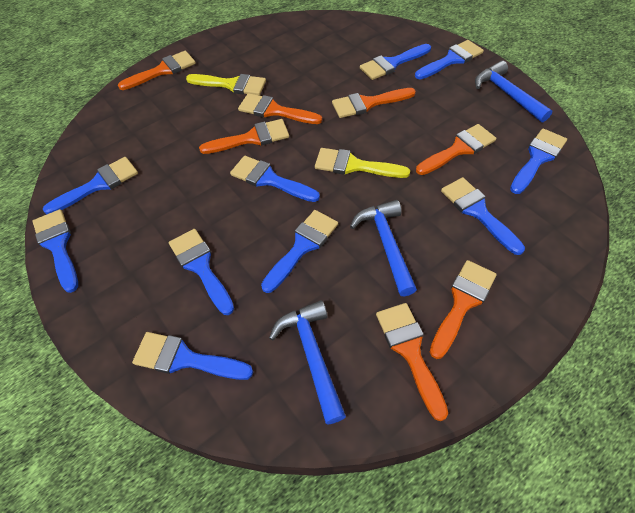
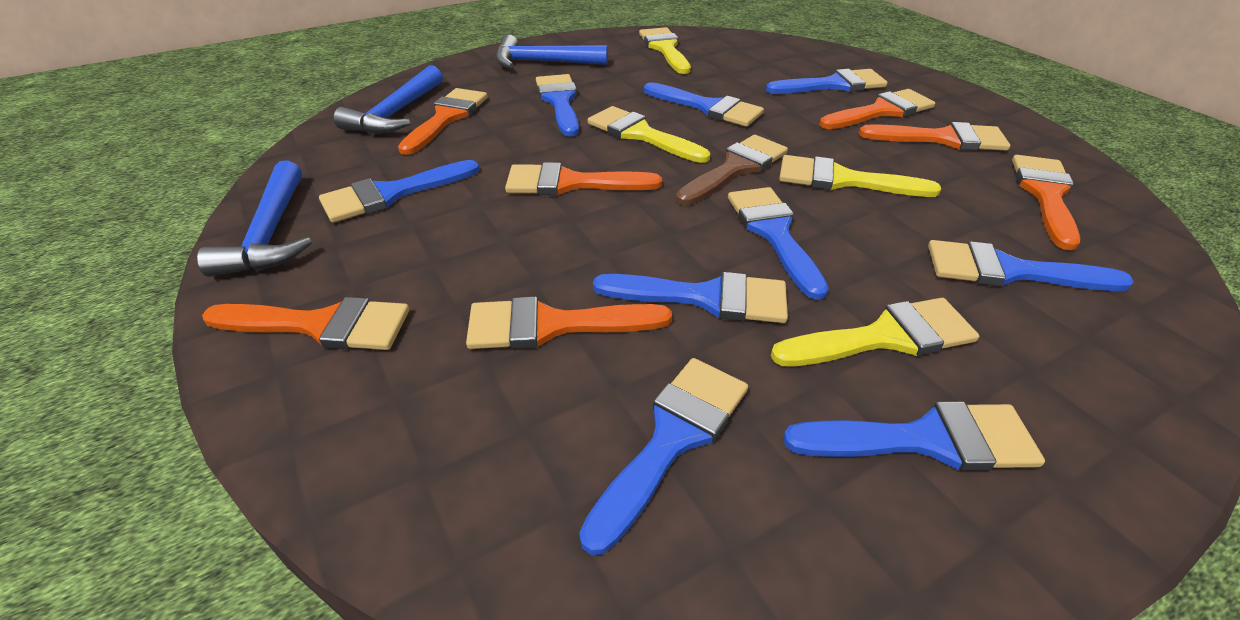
blue brush: 10 -> 9
brown brush: 0 -> 1
yellow brush: 2 -> 4

